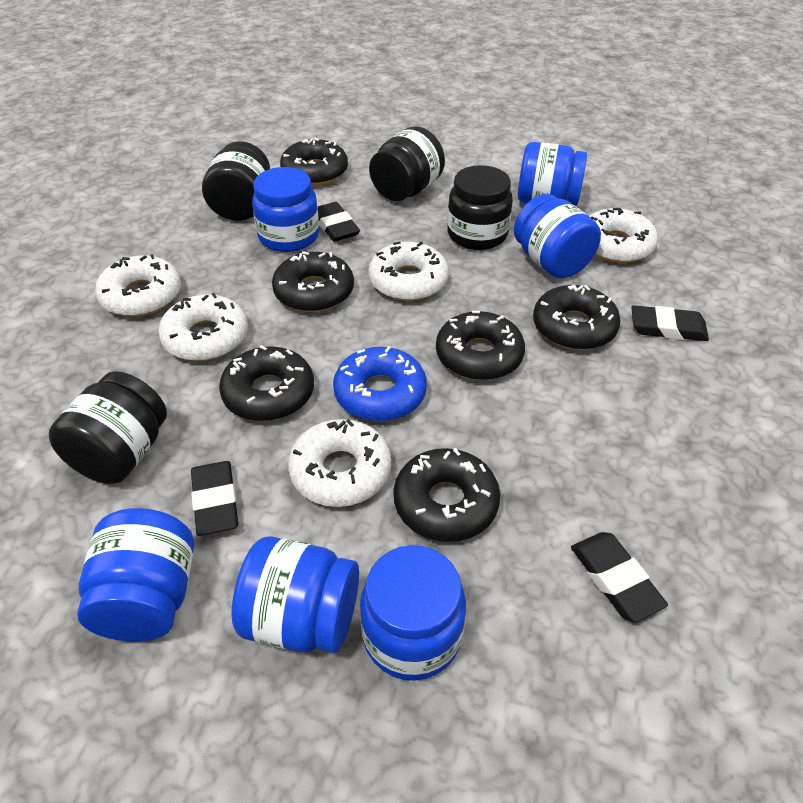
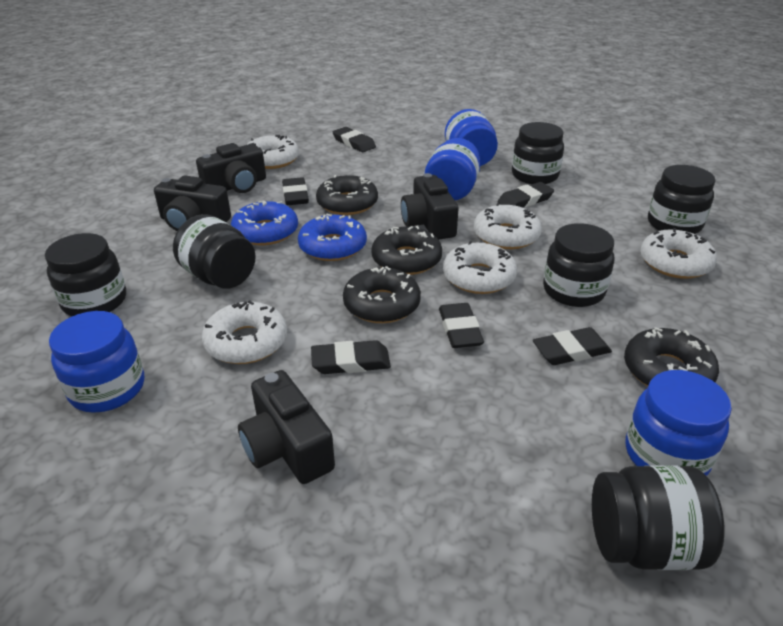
black camera: 0 -> 4
black donut: 6 -> 4
black eraser: 4 -> 6
black jar: 4 -> 6
blue donut: 1 -> 2
blue jar: 6 -> 4

